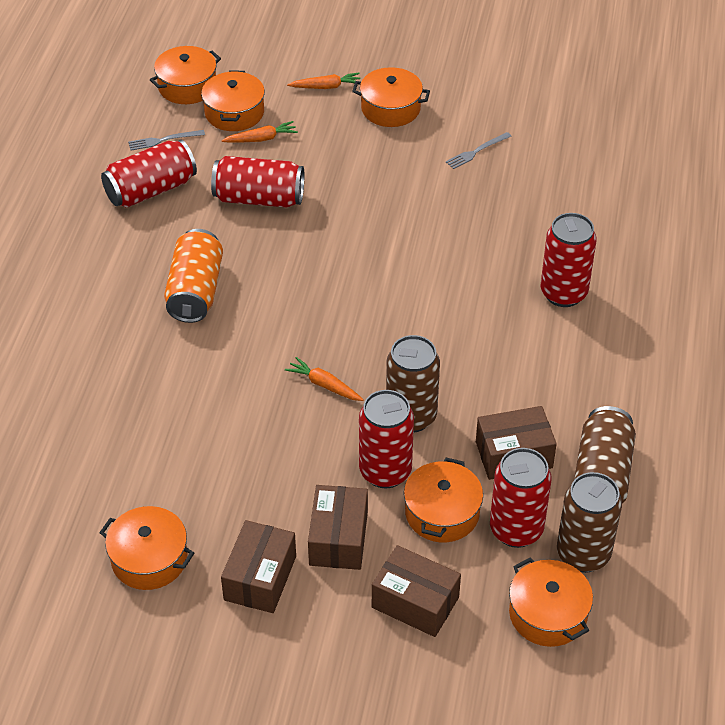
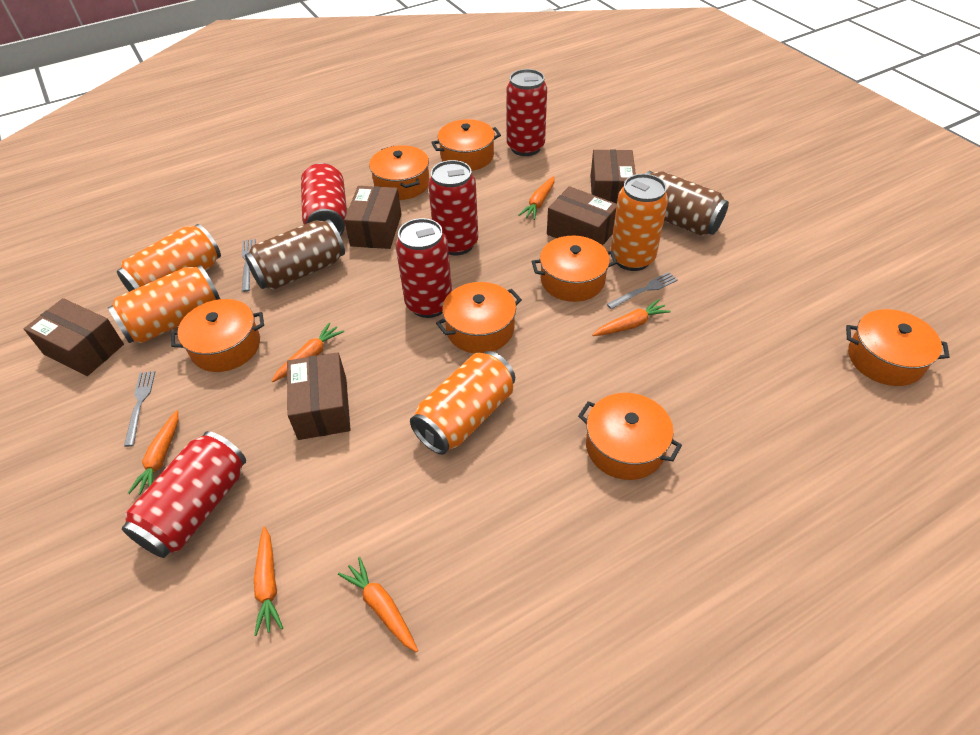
brown box: 4 -> 5
brown can: 3 -> 2
grey fork: 2 -> 3
orange can: 1 -> 4
orange carrot: 3 -> 6
orange pot: 6 -> 7

